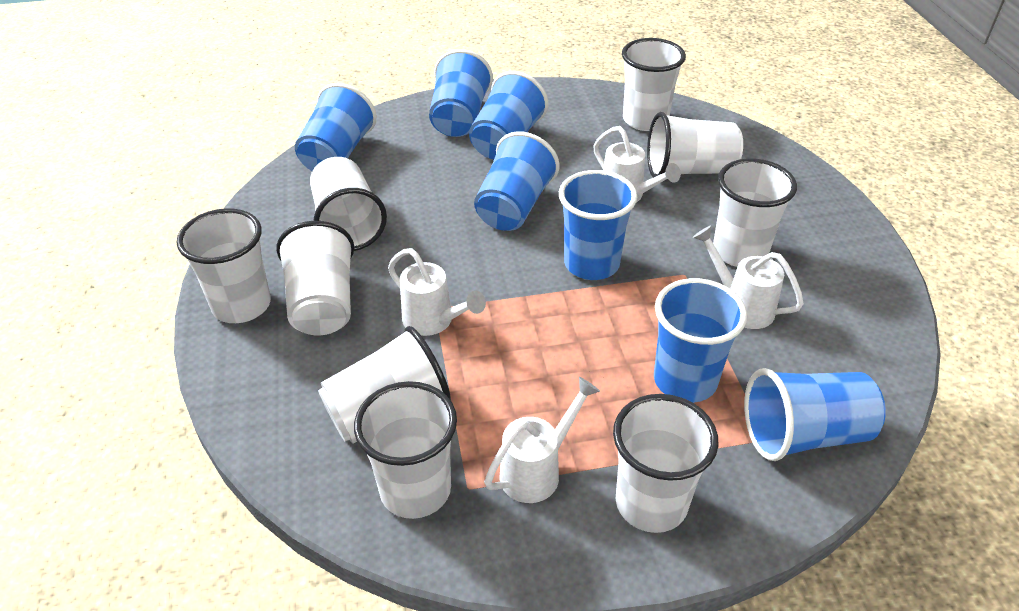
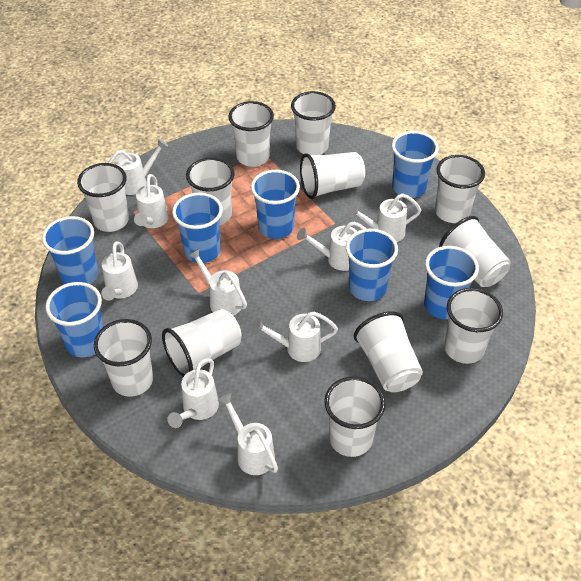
white cup: 9 -> 12
white watering can: 4 -> 9

